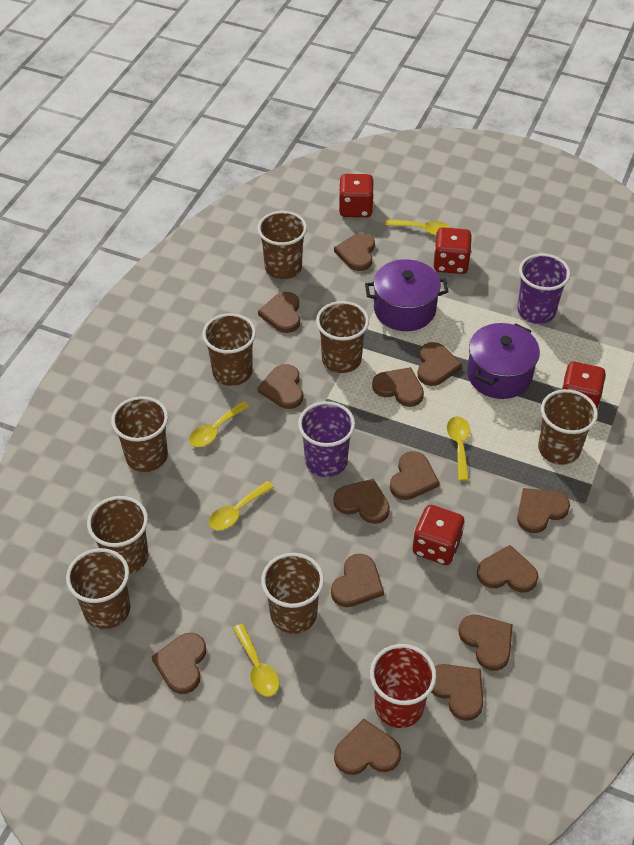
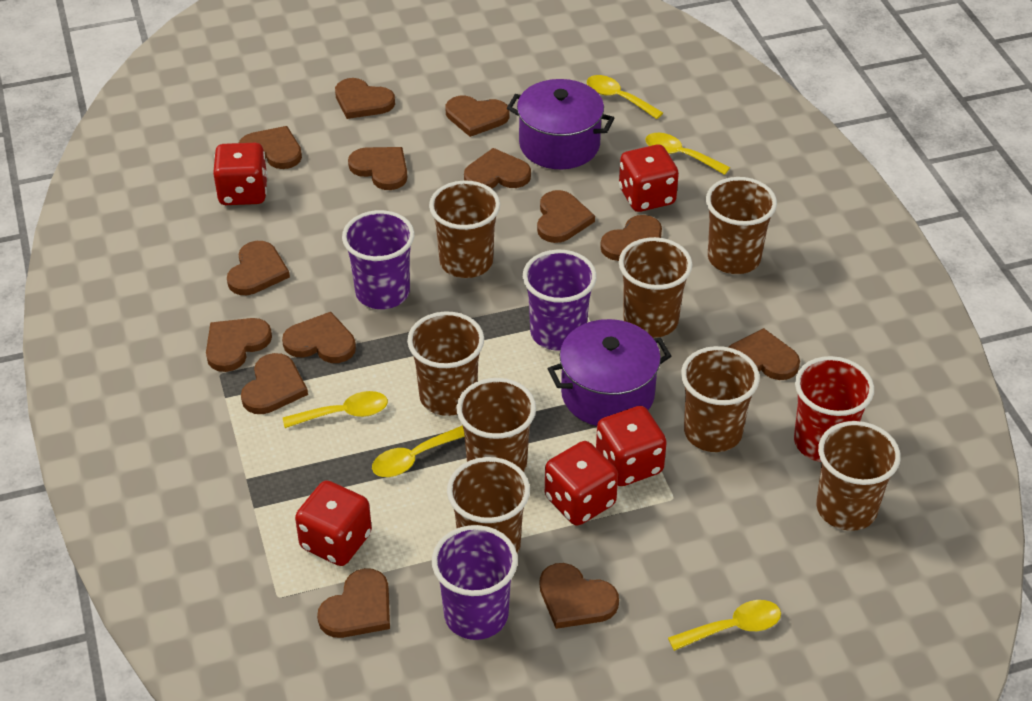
purple cup: 2 -> 3
red dice: 4 -> 5

